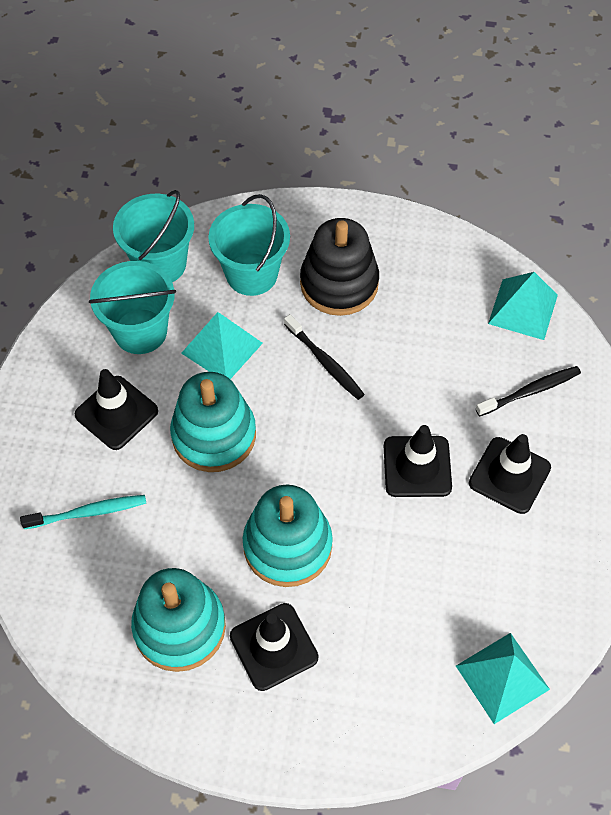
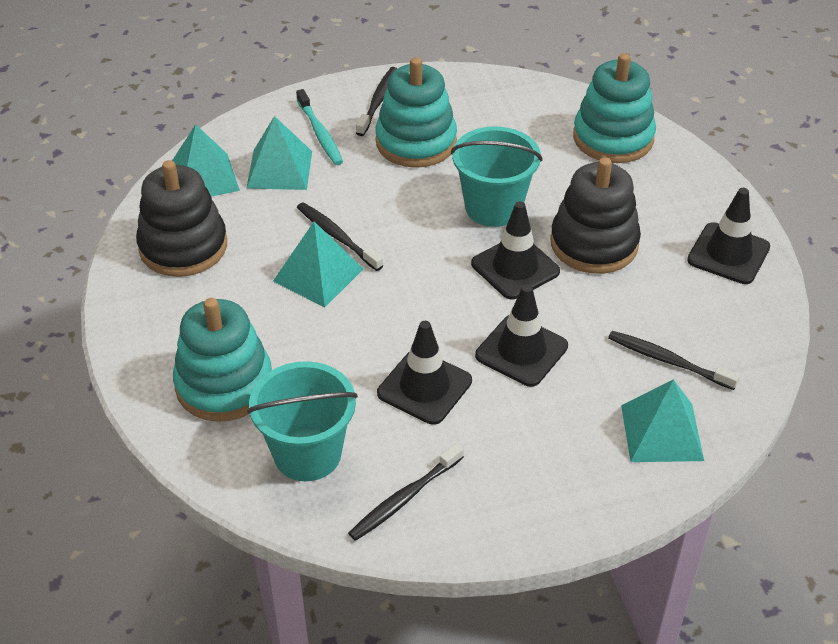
black stacking toy: 1 -> 2
black toothbrush: 2 -> 4
turquoise bucket: 3 -> 2
turquoise pyramid: 3 -> 4

